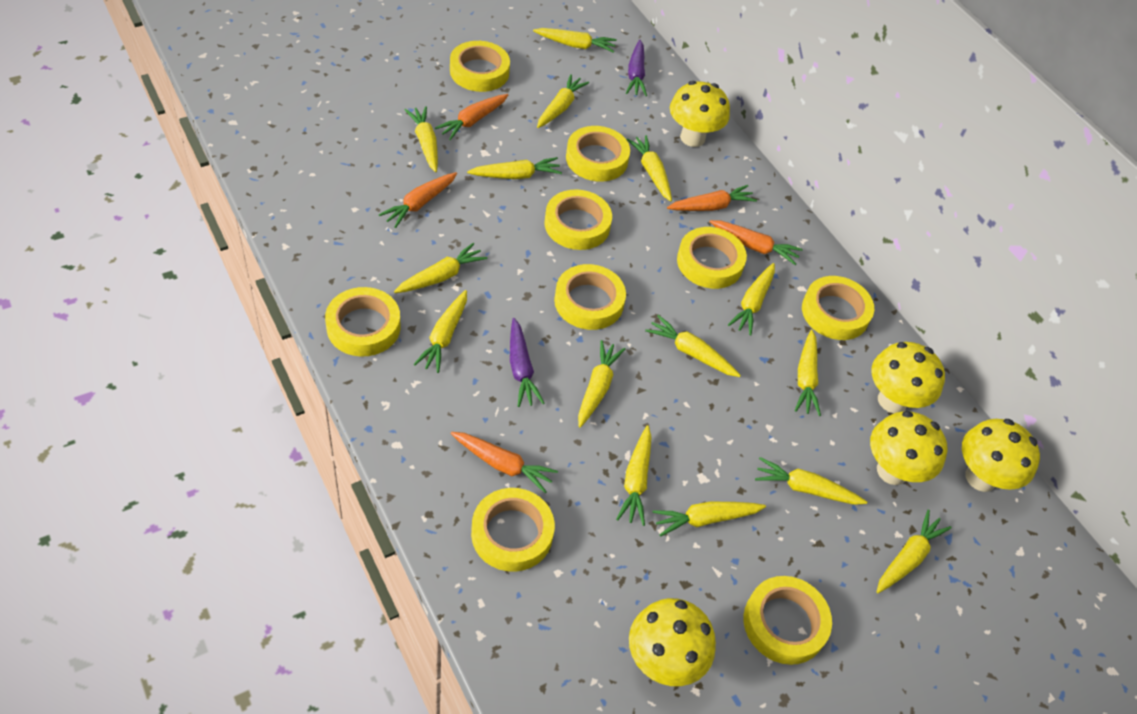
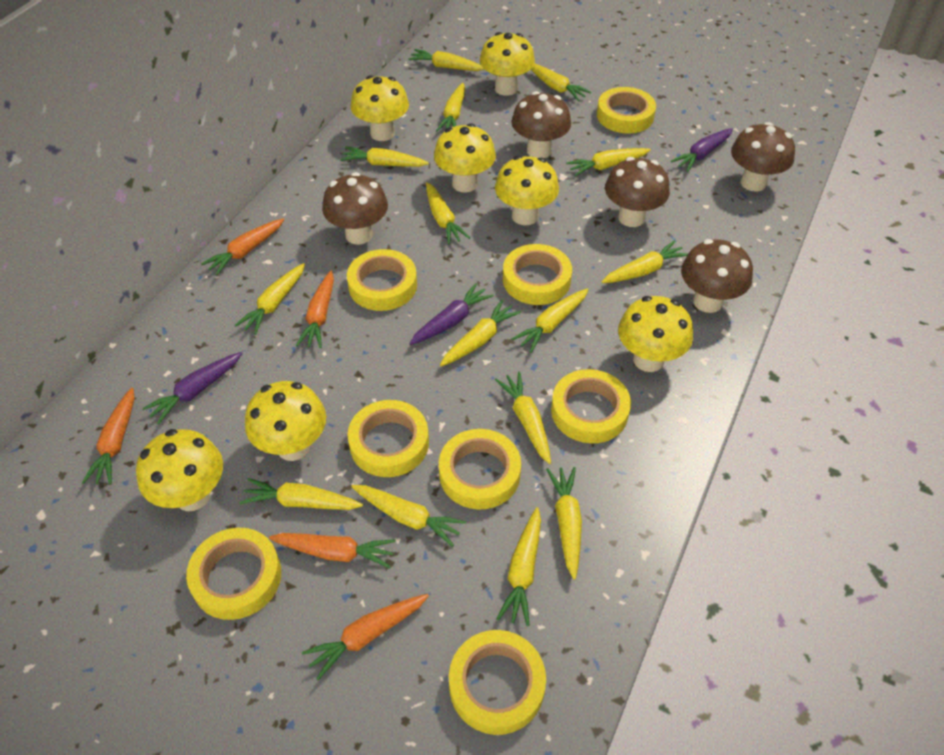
brown mushroom: 0 -> 5
purple carrot: 2 -> 3
yellow mushroom: 5 -> 7
yellow tape: 9 -> 8

